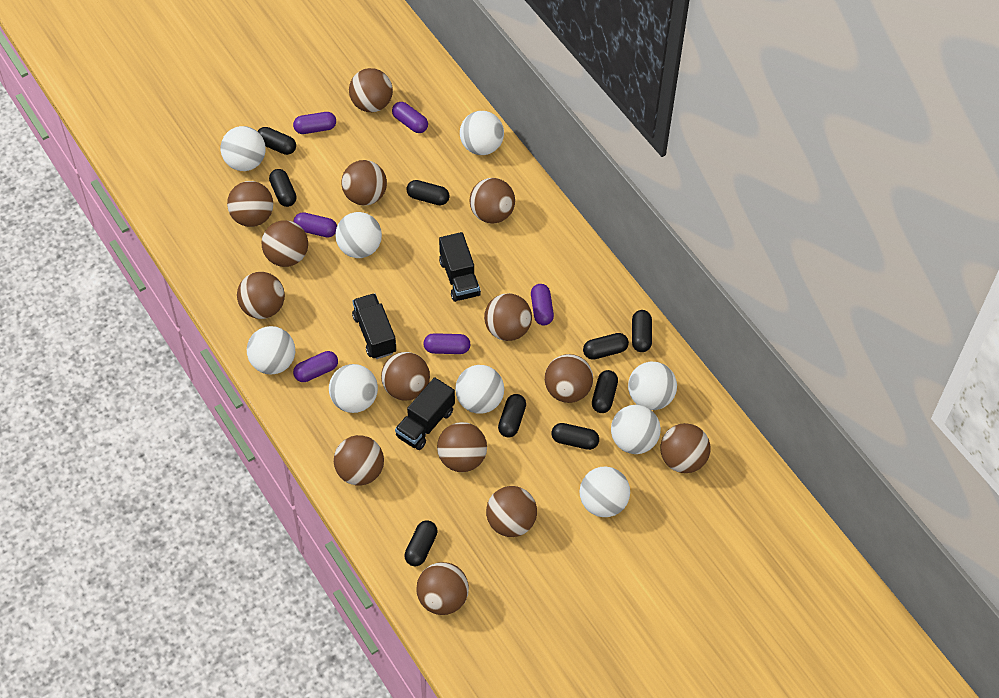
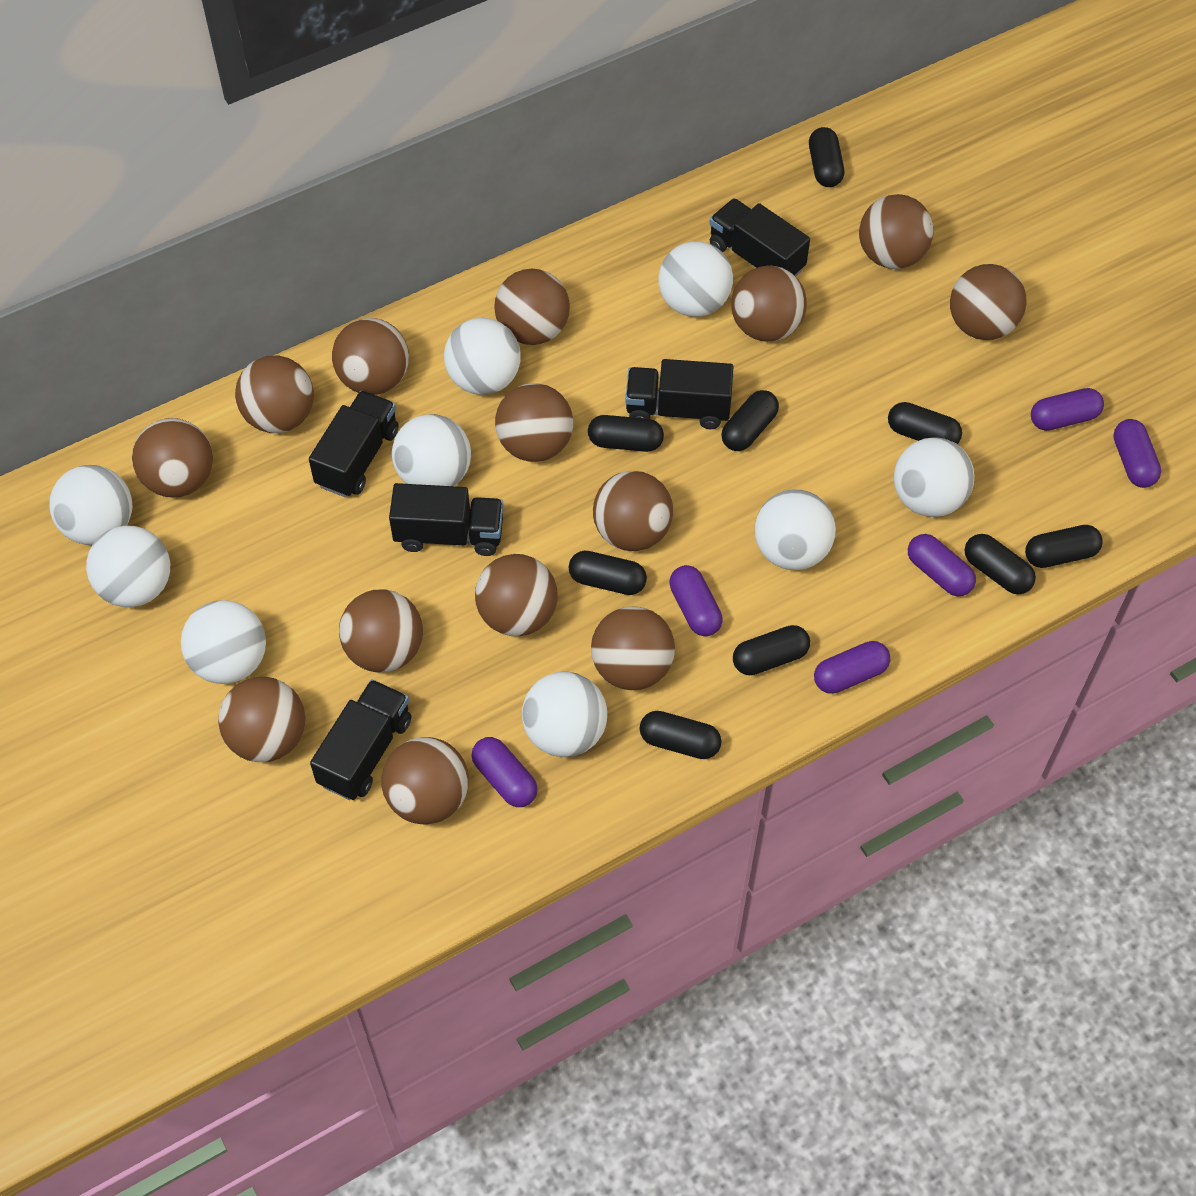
black truck: 3 -> 5

